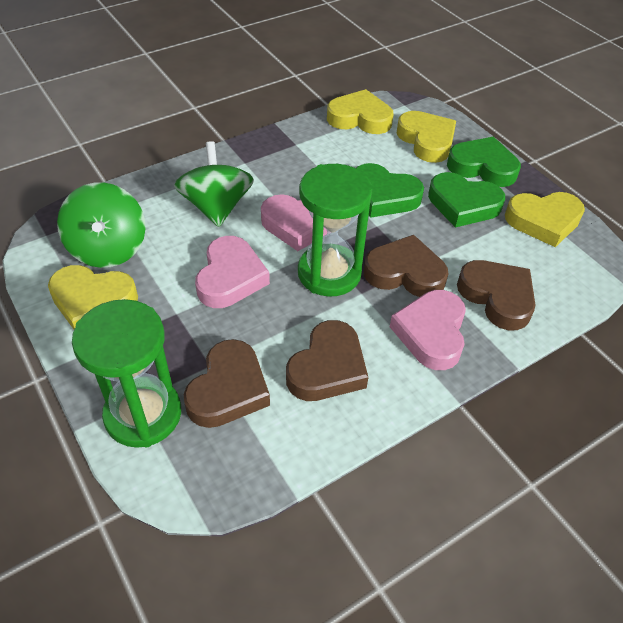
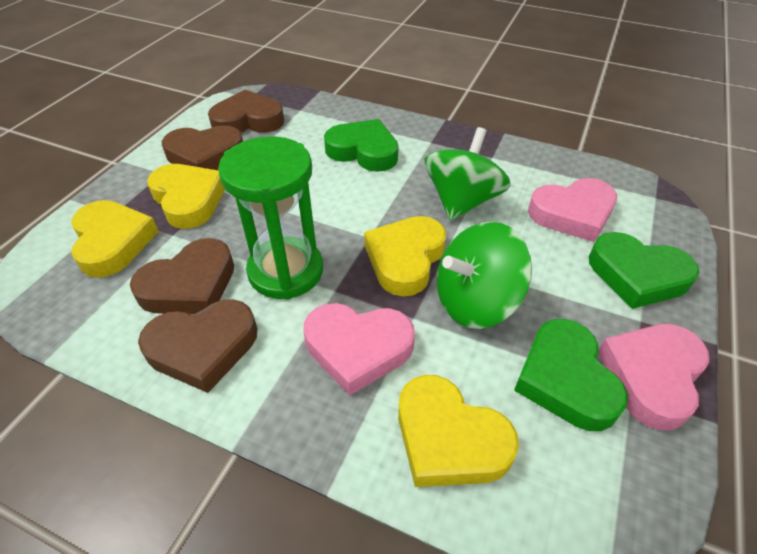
green hourglass: 2 -> 1

